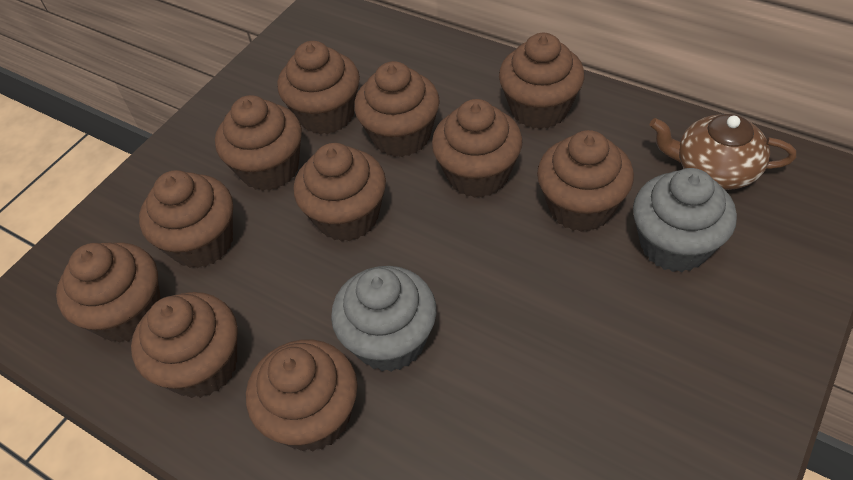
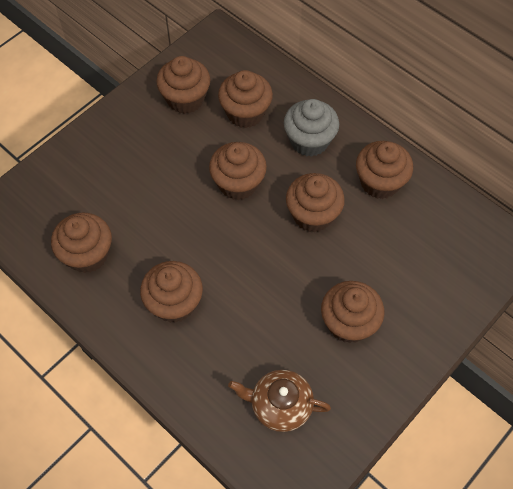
brown cupcake: 11 -> 8
grey cupcake: 2 -> 1

